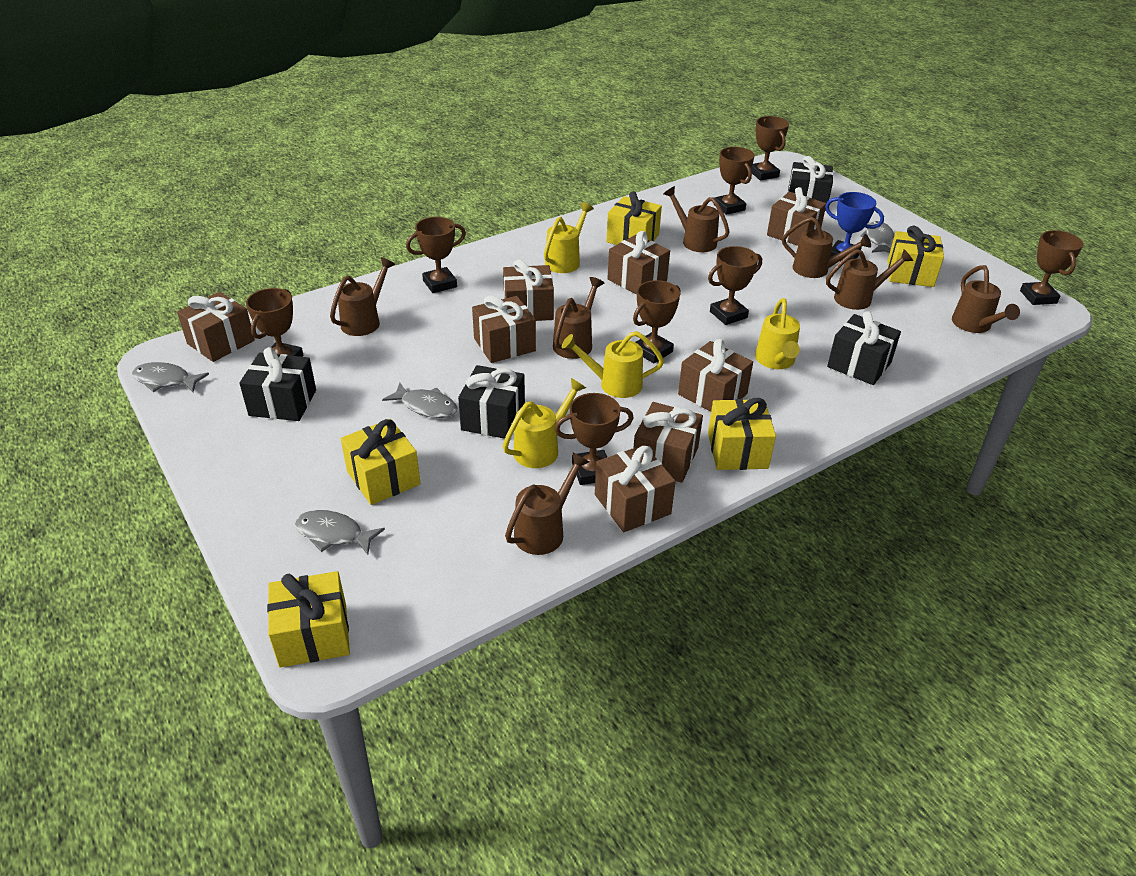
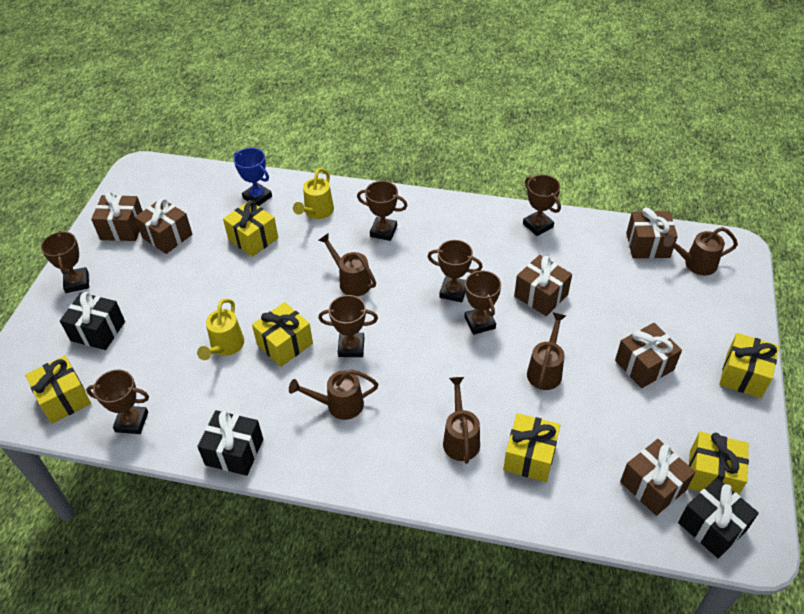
black gift: 4 -> 3
brown gift: 8 -> 6
brown trophy: 8 -> 7
brown watering can: 7 -> 5
grey fish: 4 -> 0
yellow gift: 5 -> 6
yellow watering can: 4 -> 2

